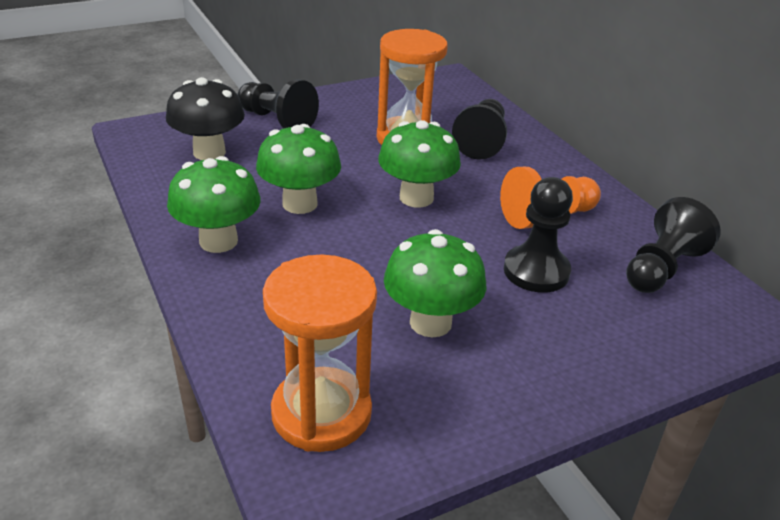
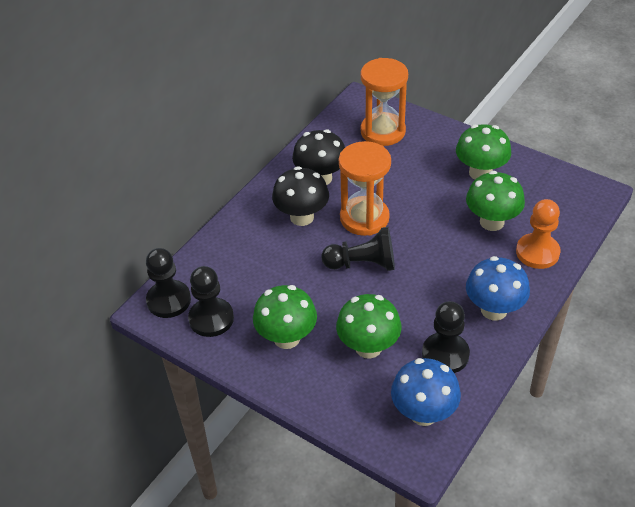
black mushroom: 1 -> 2
blue mushroom: 0 -> 2

